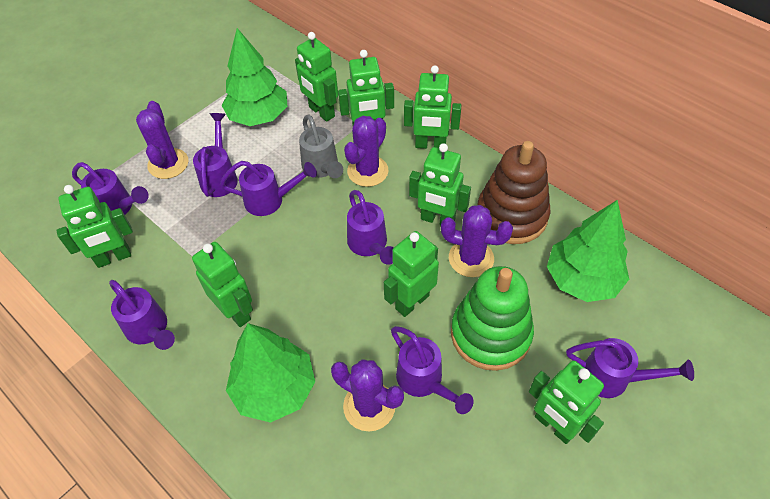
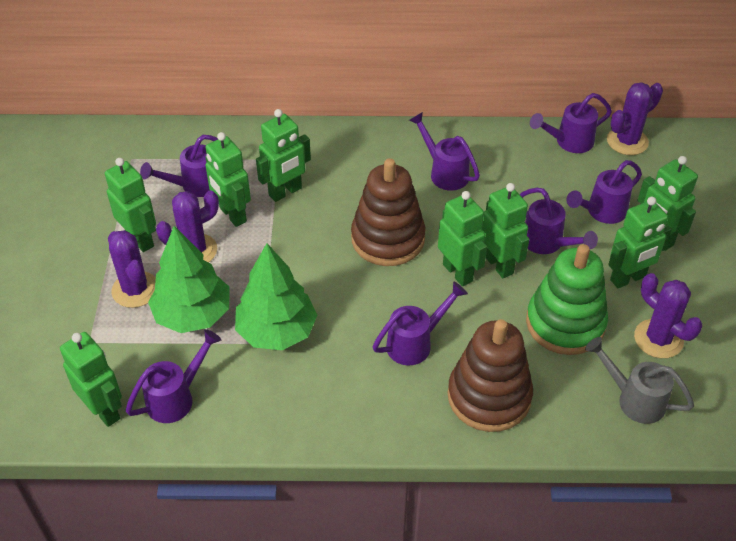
brown stacking toy: 1 -> 2
green tree: 3 -> 2

